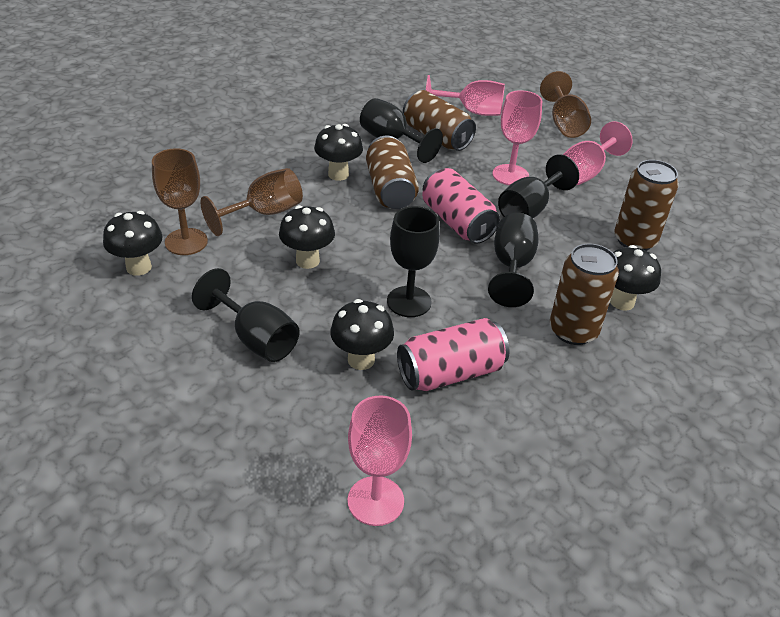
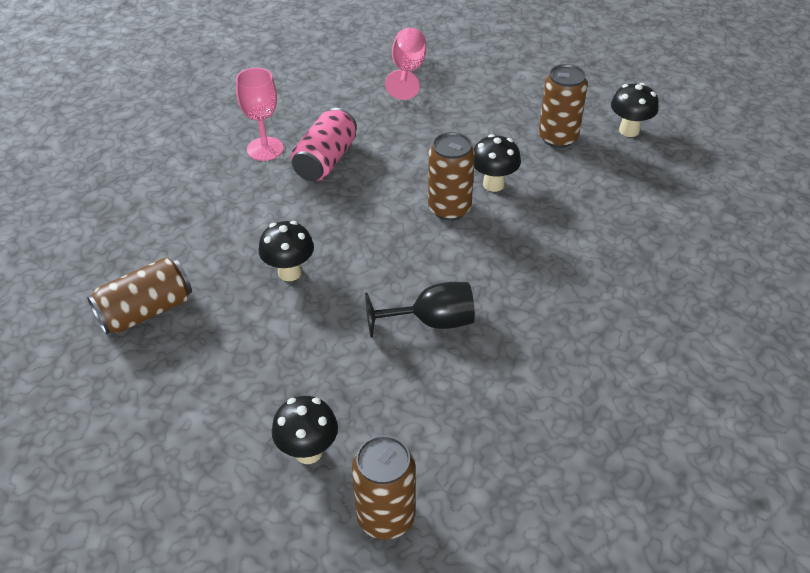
black goblet: 5 -> 1
black mushroom: 5 -> 4
brown goblet: 3 -> 0
pink can: 2 -> 1
pink goblet: 4 -> 2

